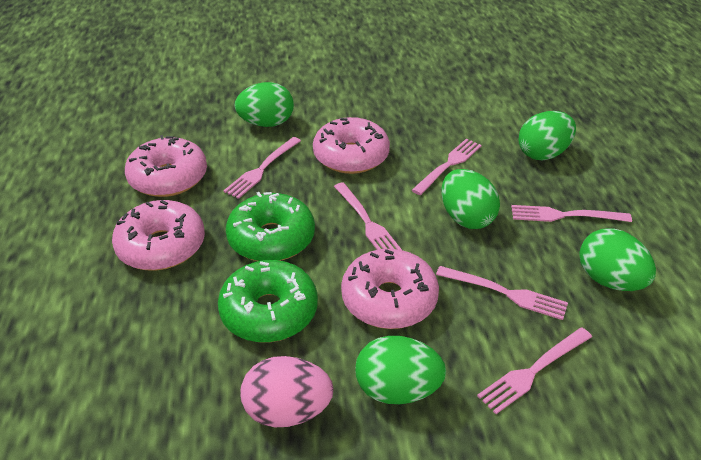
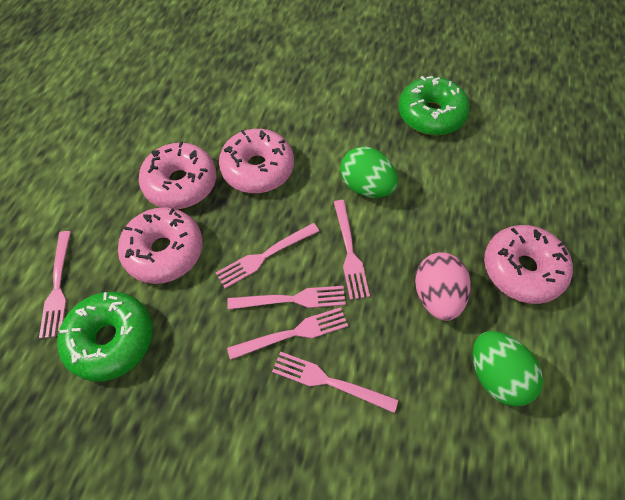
green egg: 5 -> 2

